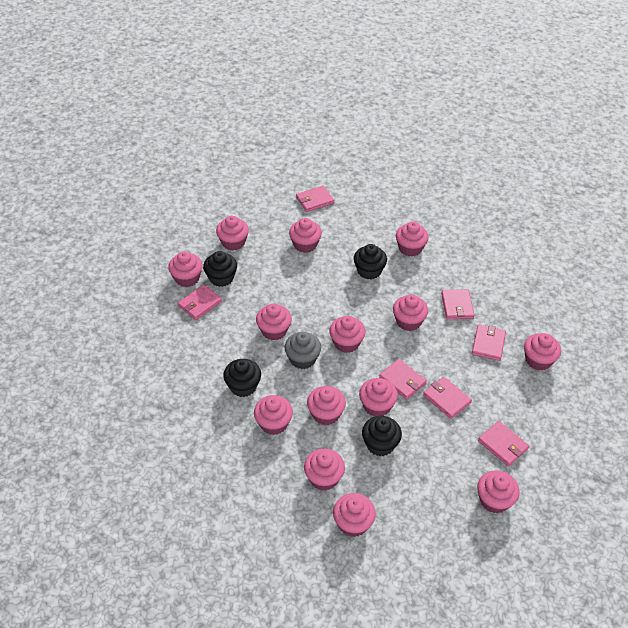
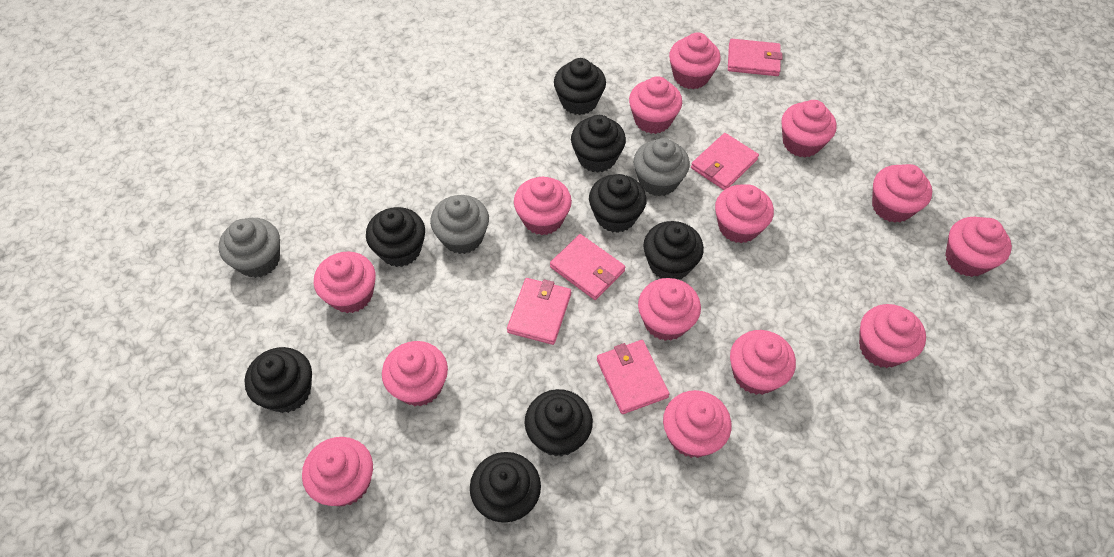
black cupcake: 4 -> 8
grey cupcake: 1 -> 3
pink wallet: 7 -> 5

